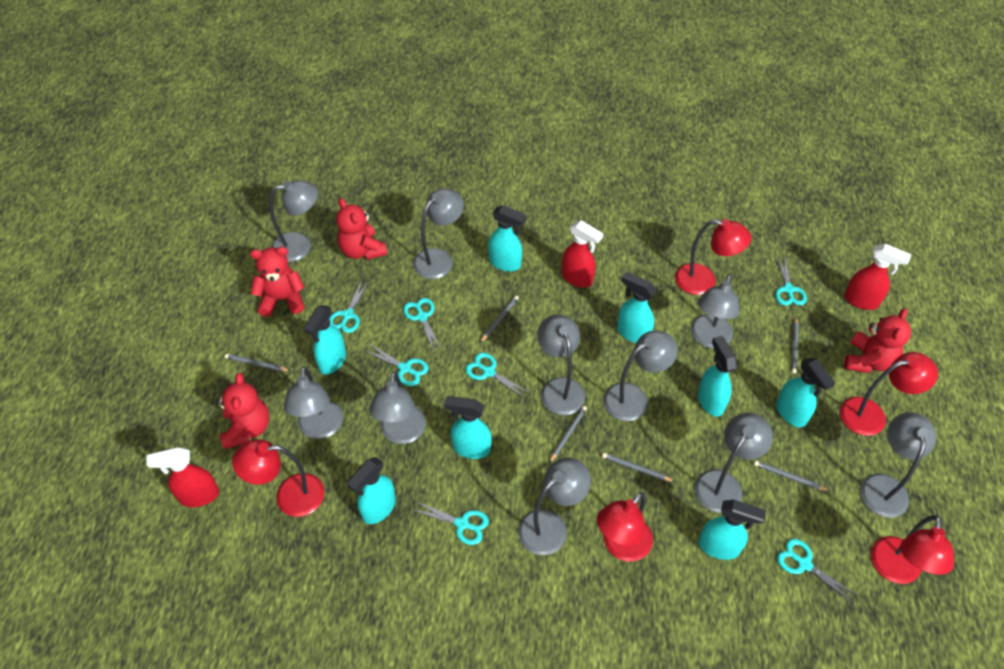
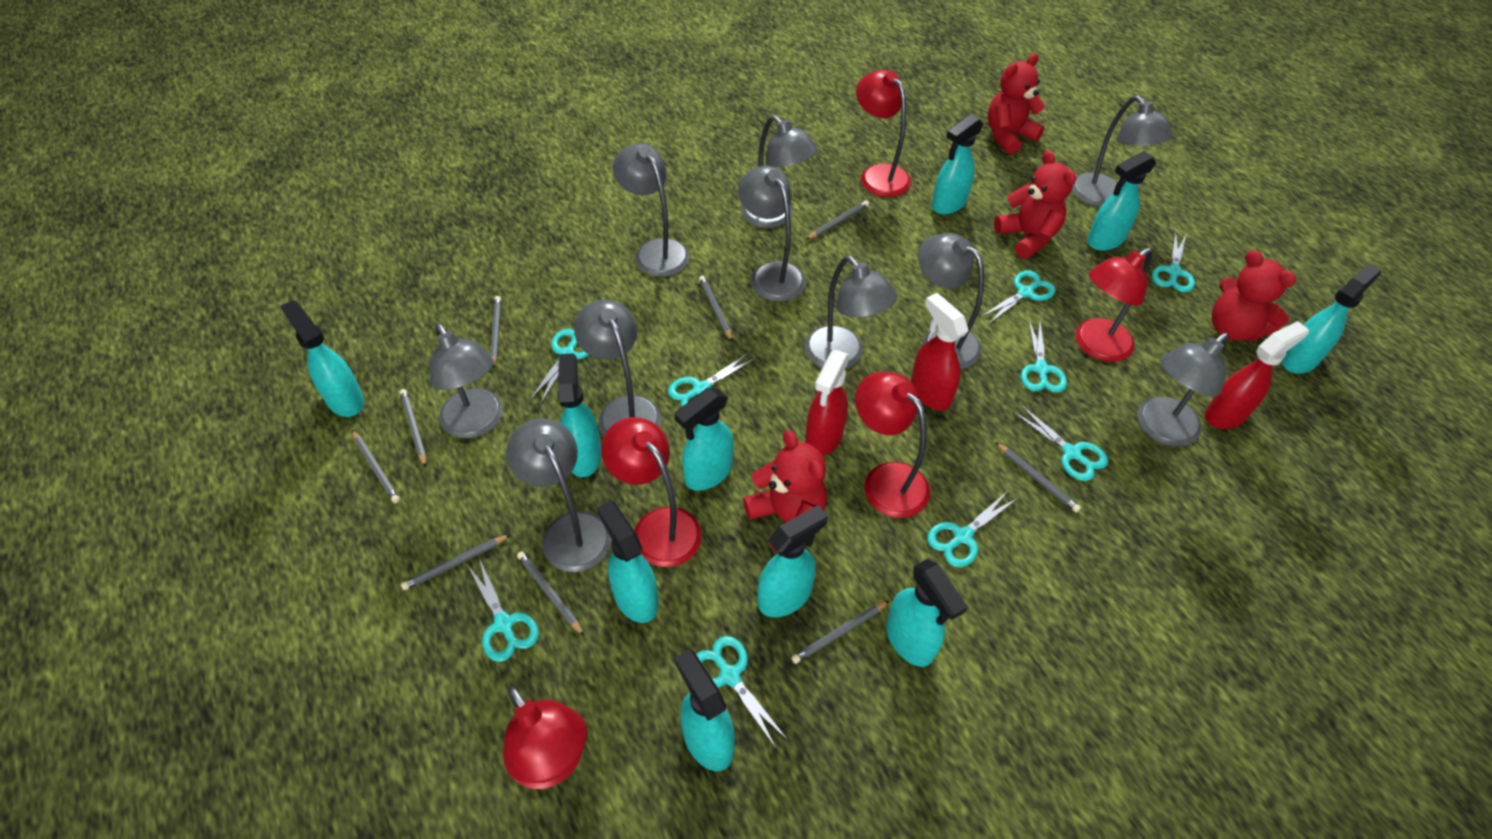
grey pencil: 6 -> 9
turquoise scissors: 7 -> 9
turquoise spray bottle: 8 -> 10

